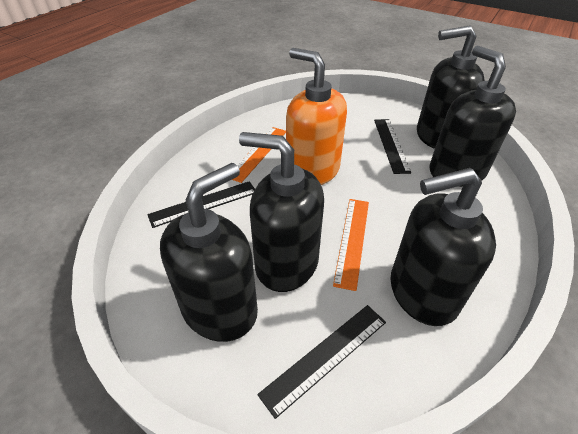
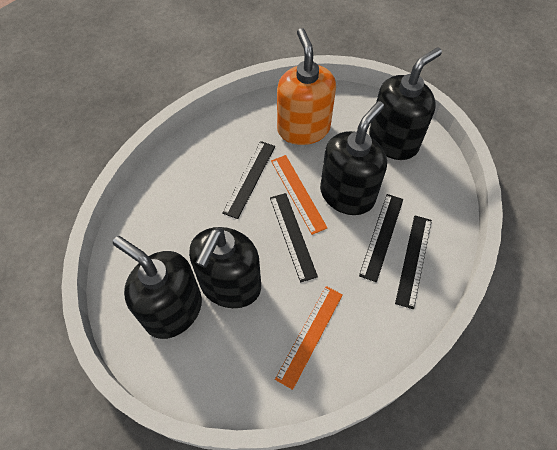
black ruler: 3 -> 4
black soap dispenser: 5 -> 4

